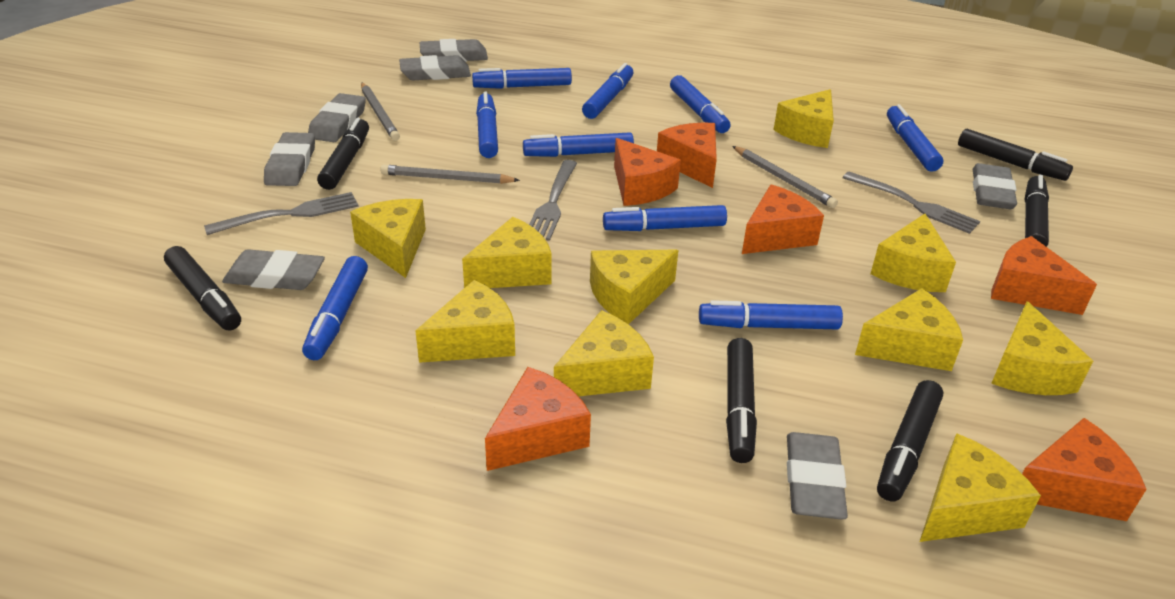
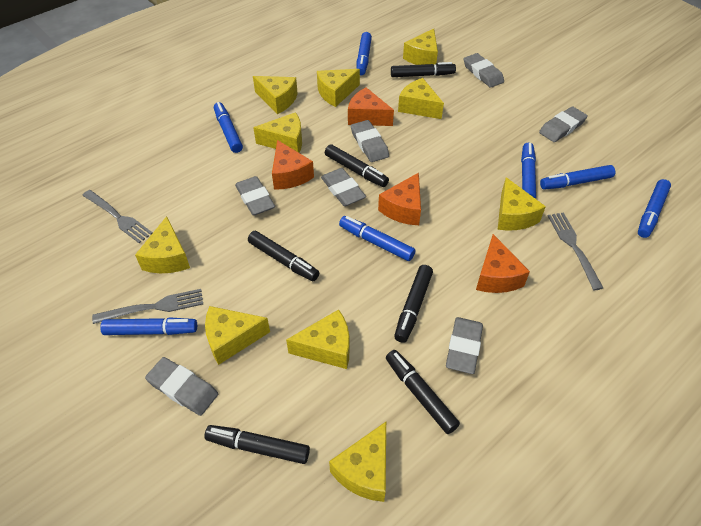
blue marker: 9 -> 7
grey pencil: 3 -> 0
orange cheese: 6 -> 4

